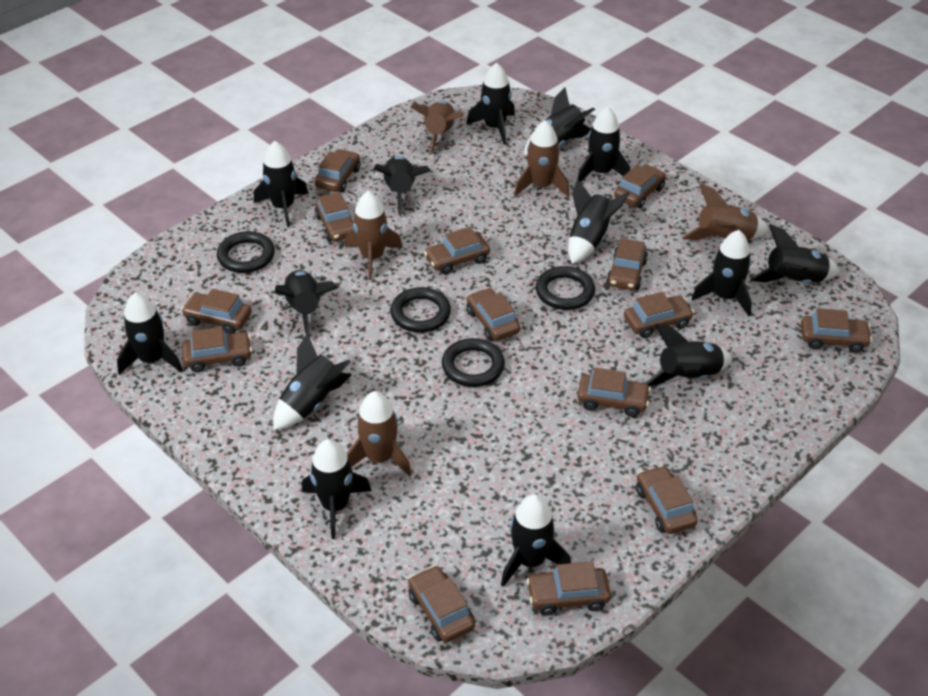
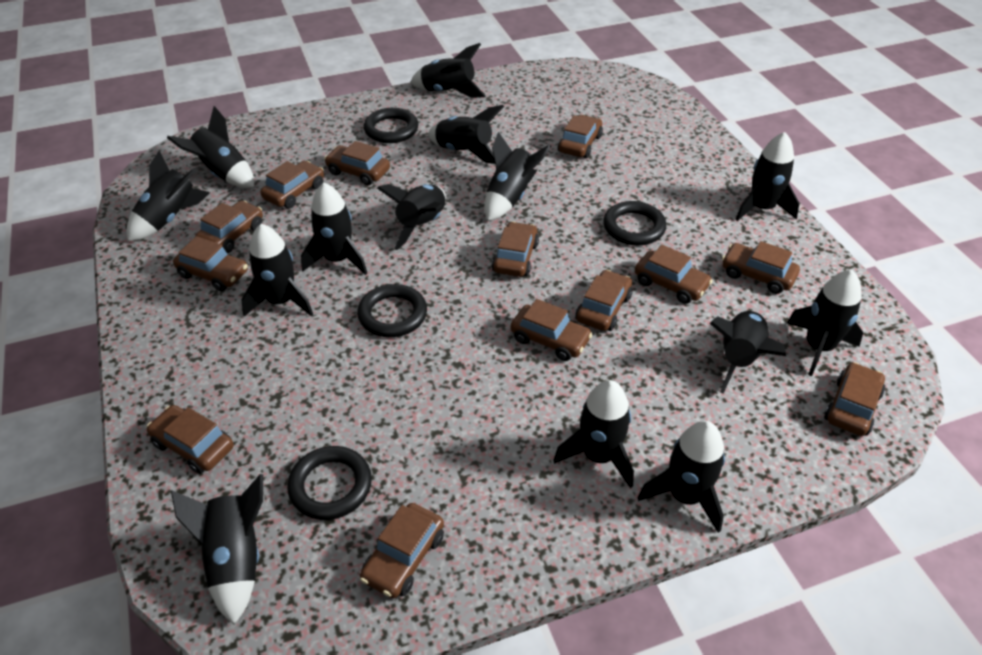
brown car: 14 -> 13
brown rocket: 5 -> 0

